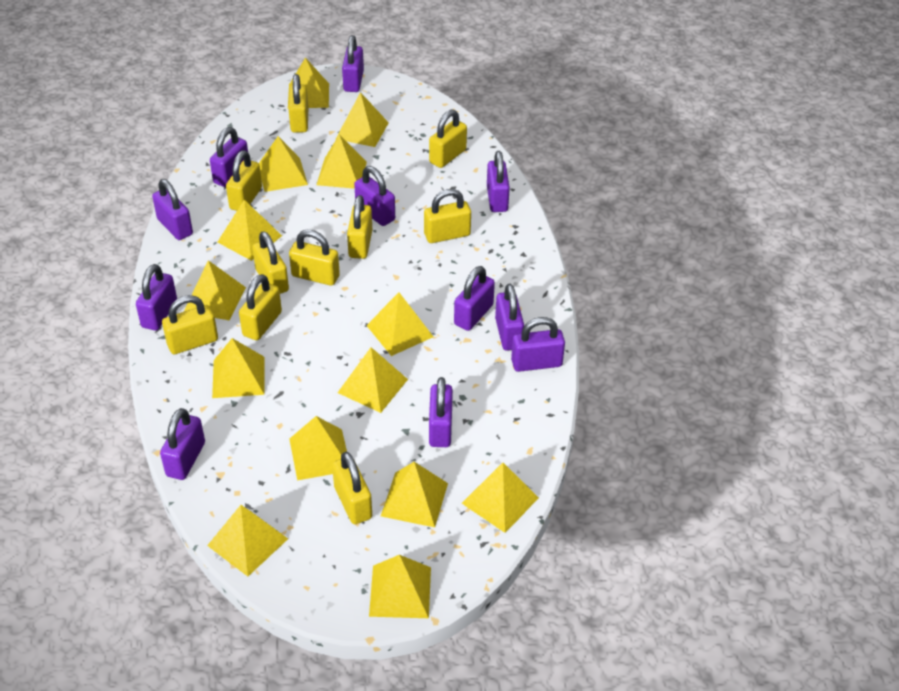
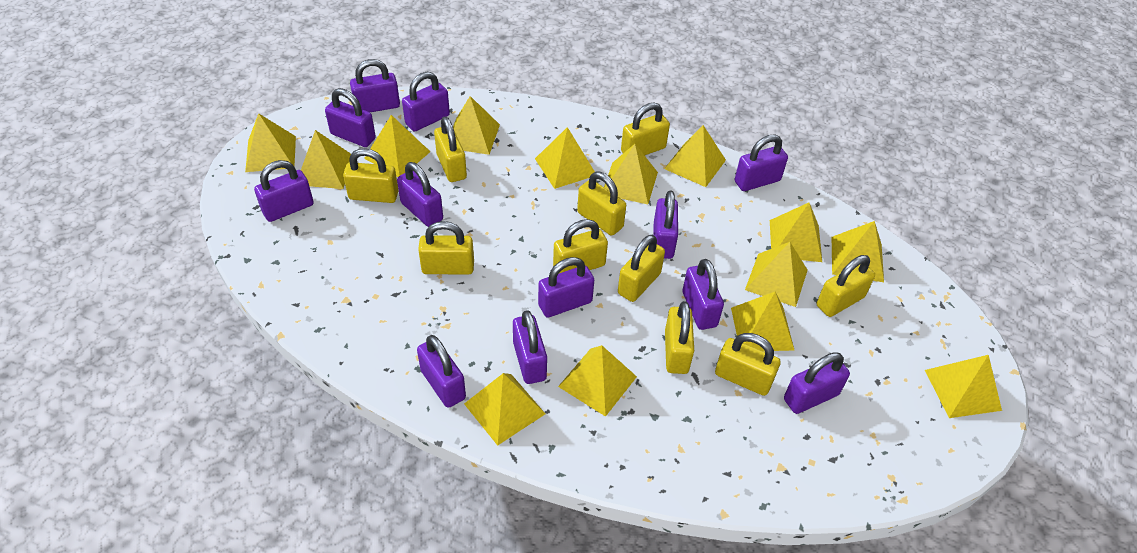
purple padlock: 11 -> 12

